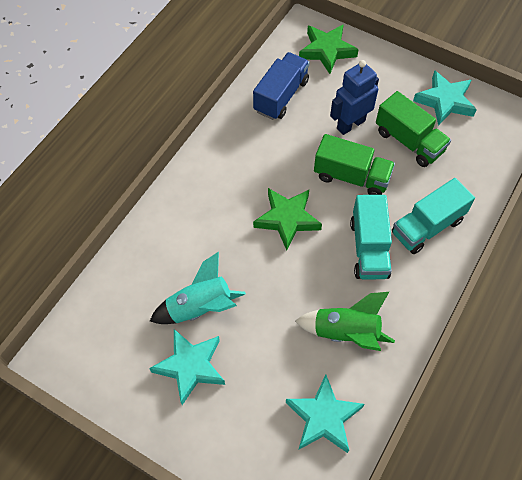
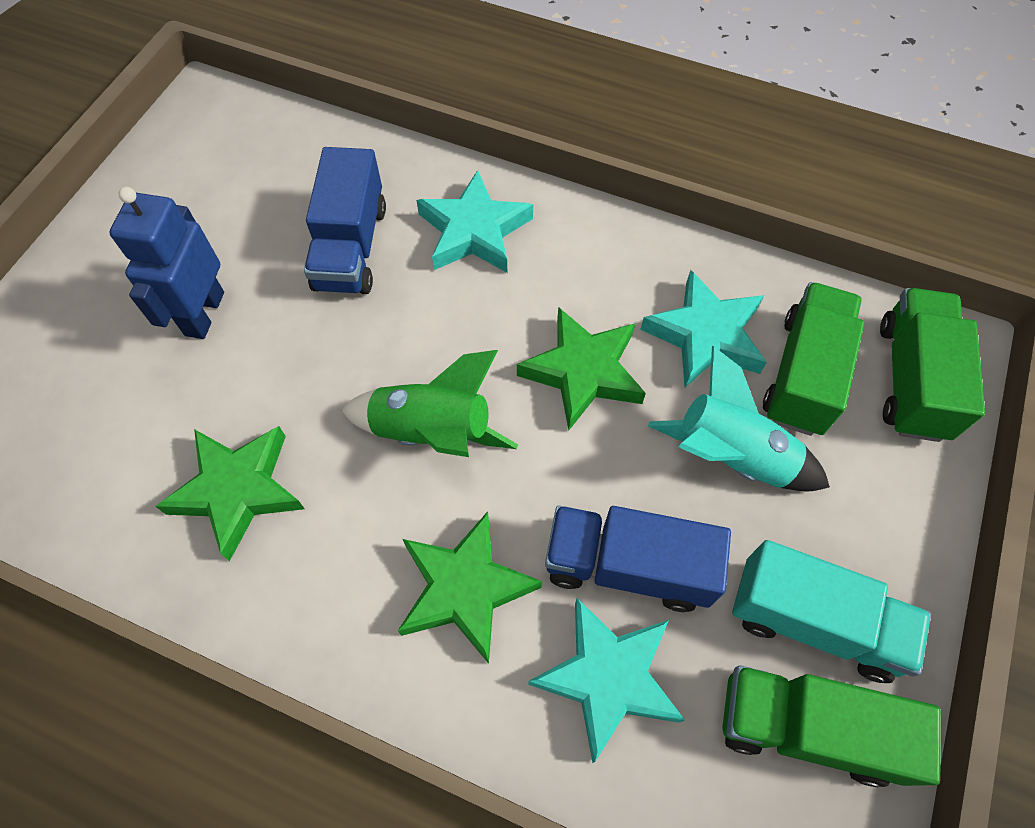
blue truck: 1 -> 2
green star: 2 -> 3
green truck: 2 -> 3
turquoise truck: 2 -> 1

